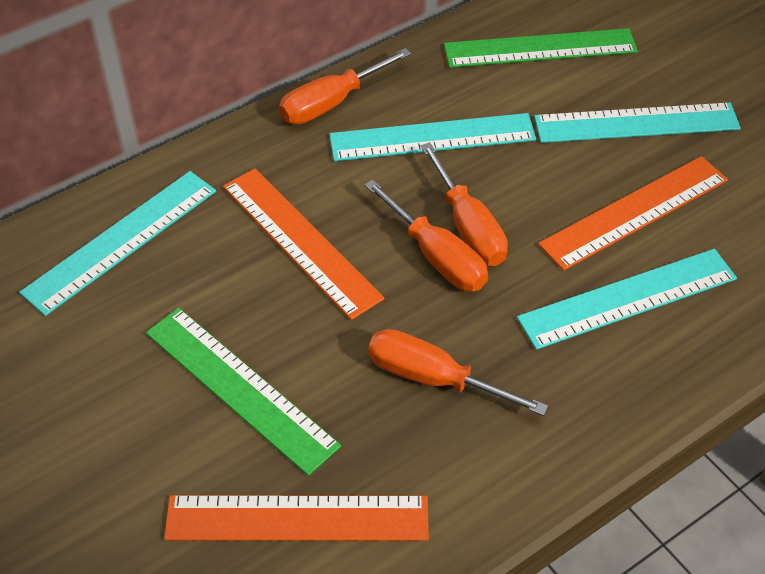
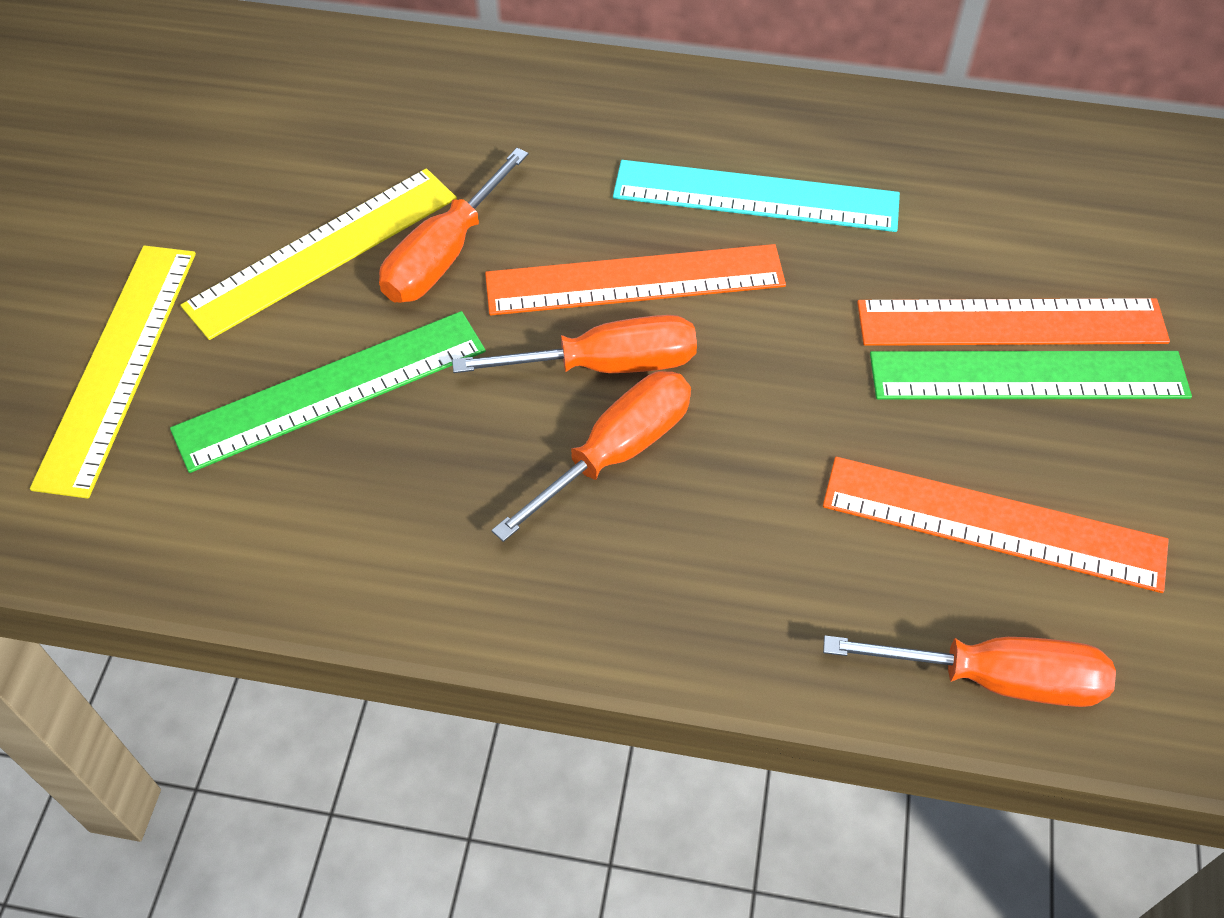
turquoise ruler: 4 -> 1
yellow ruler: 0 -> 2

